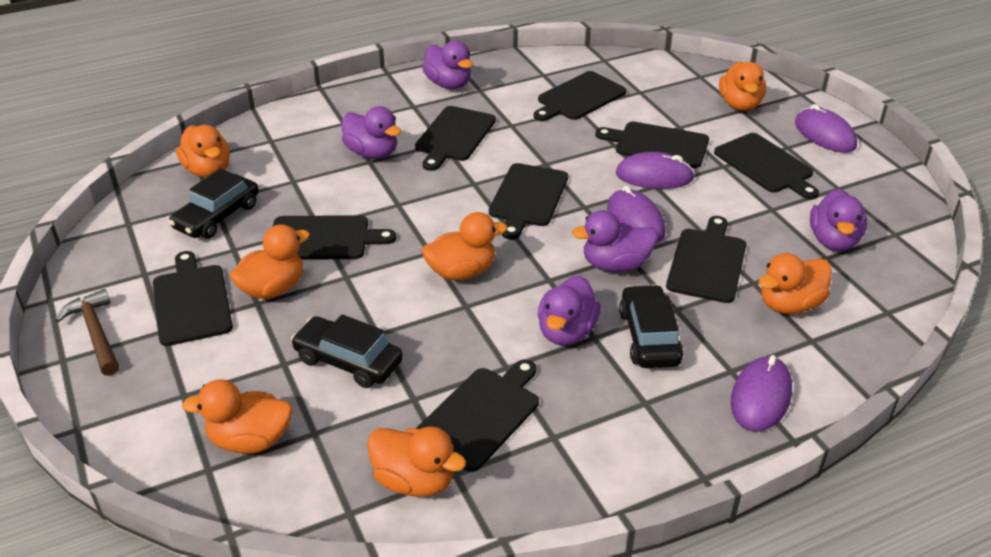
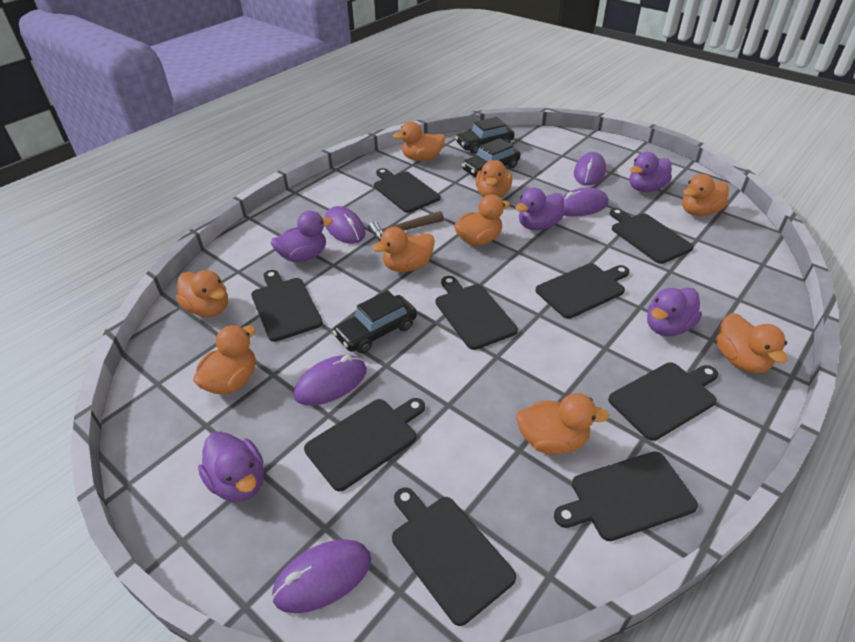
orange duck: 7 -> 9
purple mouse: 4 -> 5

